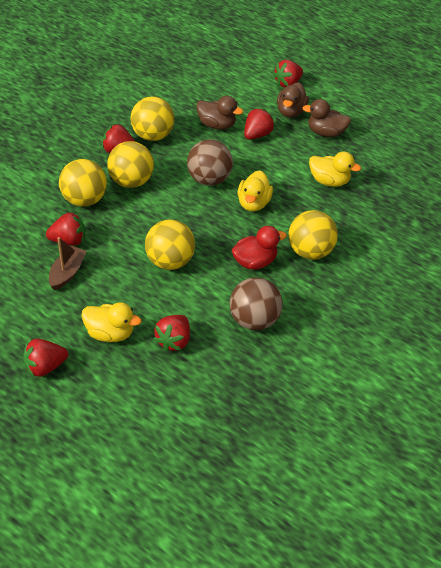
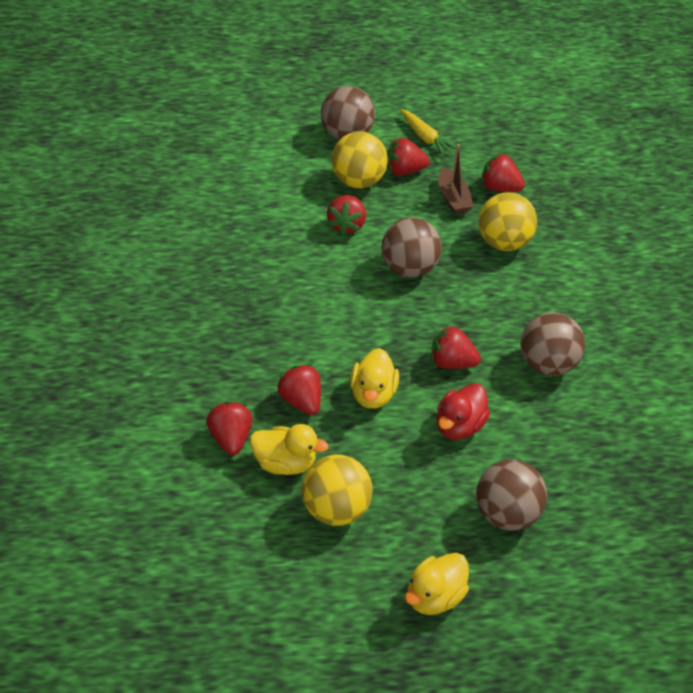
brown ball: 2 -> 4
brown duck: 3 -> 0
yellow ball: 5 -> 3
yellow carrot: 0 -> 1

